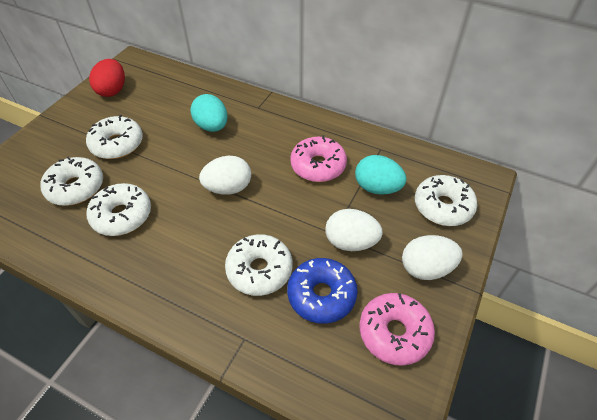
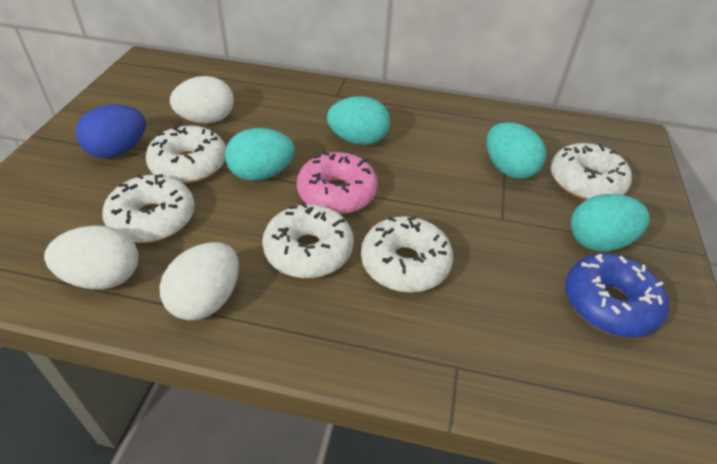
blue egg: 0 -> 1
pink donut: 2 -> 1
red egg: 1 -> 0
turquoise egg: 2 -> 4

